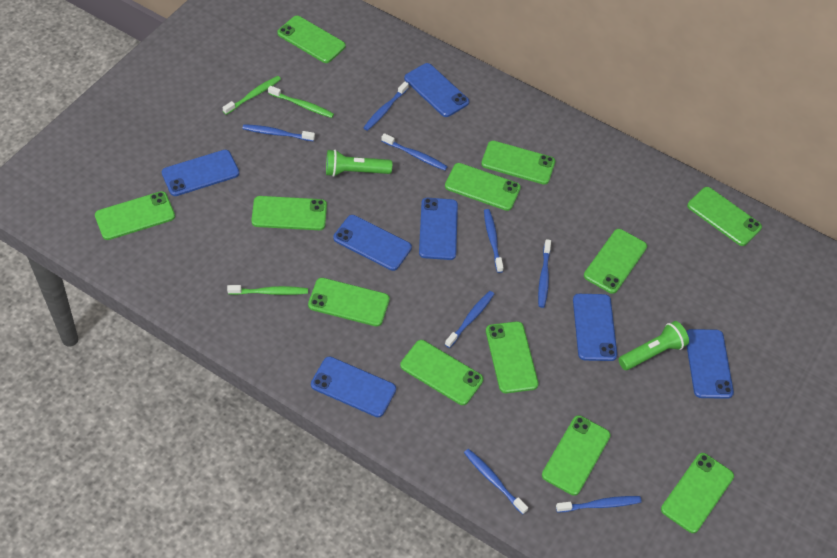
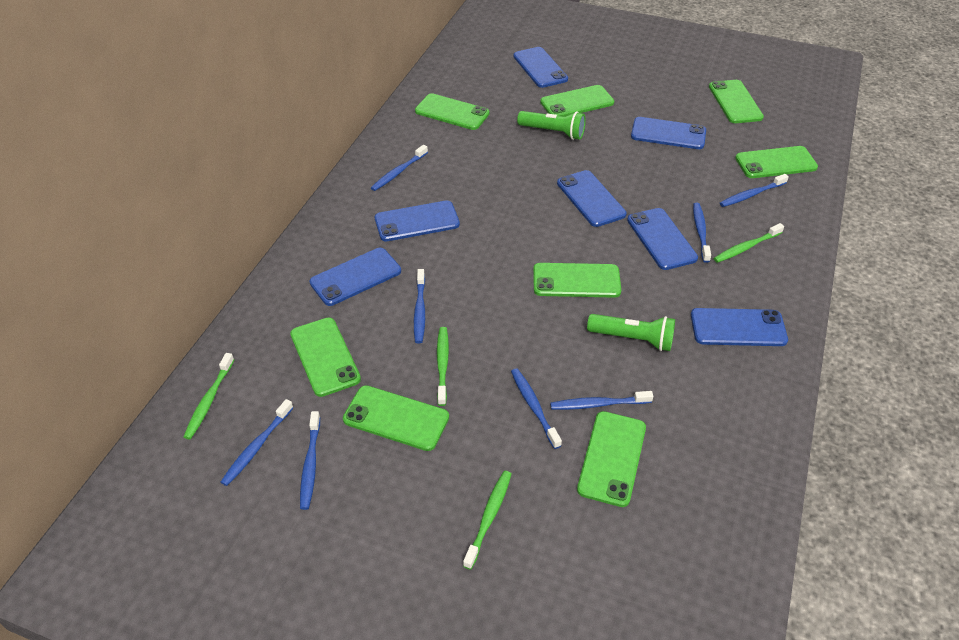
green phone: 12 -> 8
green toothbrush: 3 -> 4

